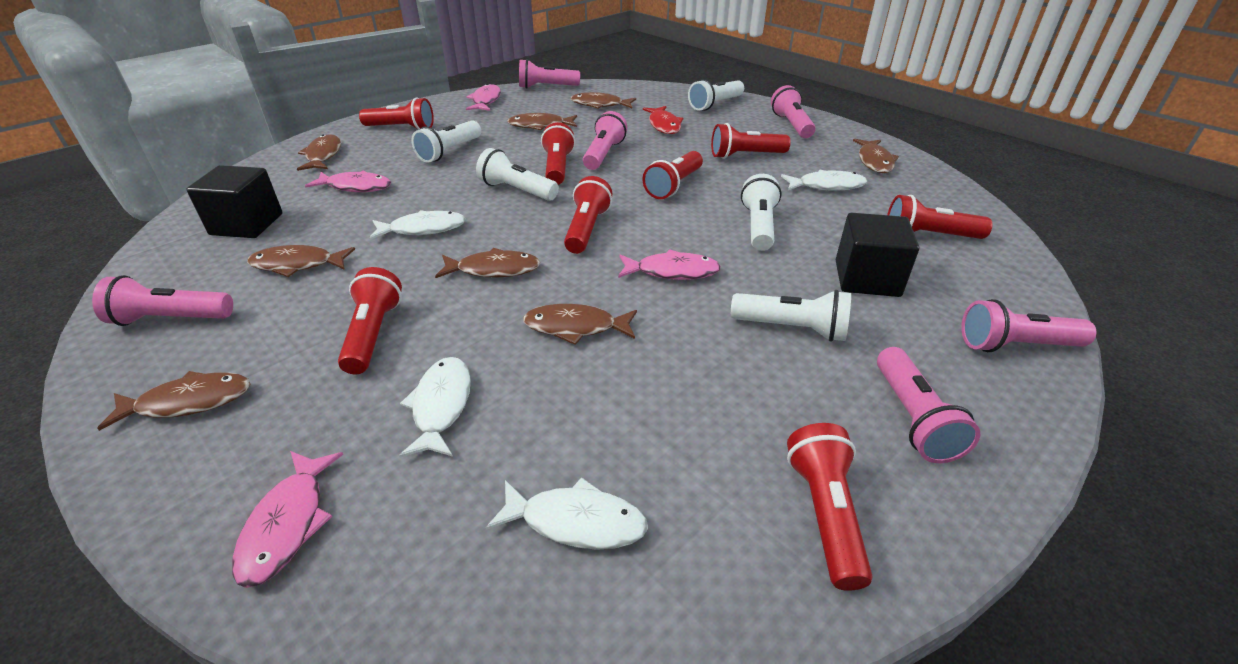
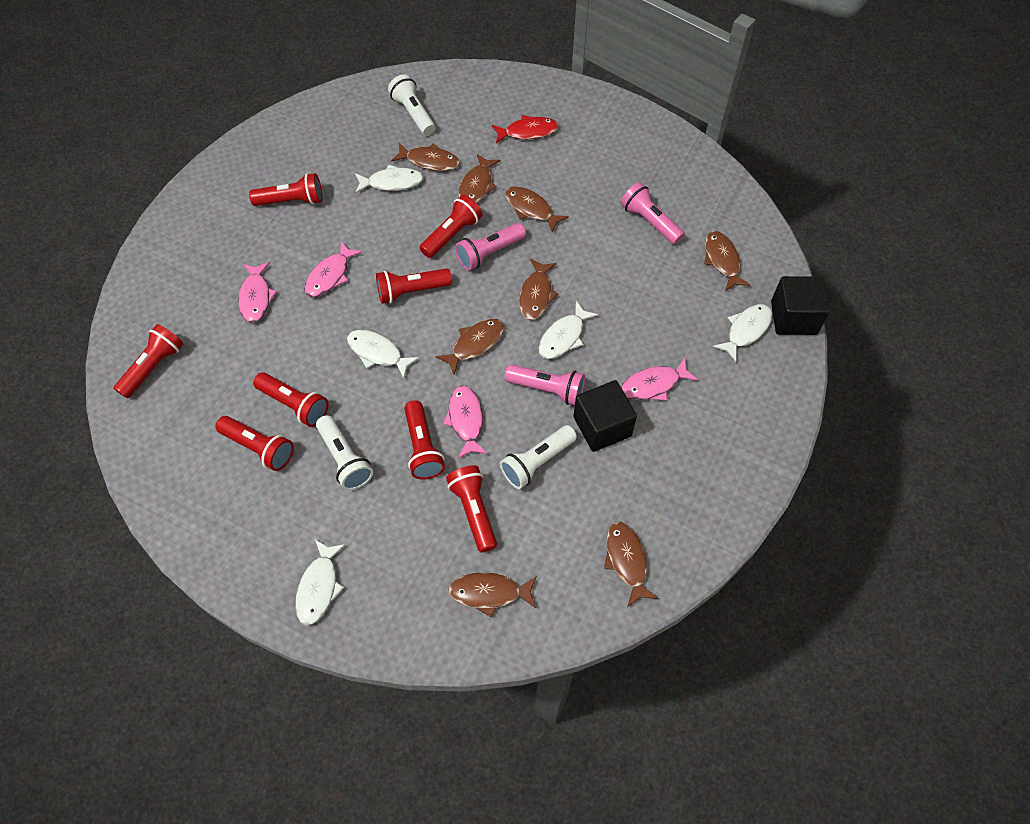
pink flashlight: 6 -> 3
white fish: 4 -> 5
white flashlight: 5 -> 3

